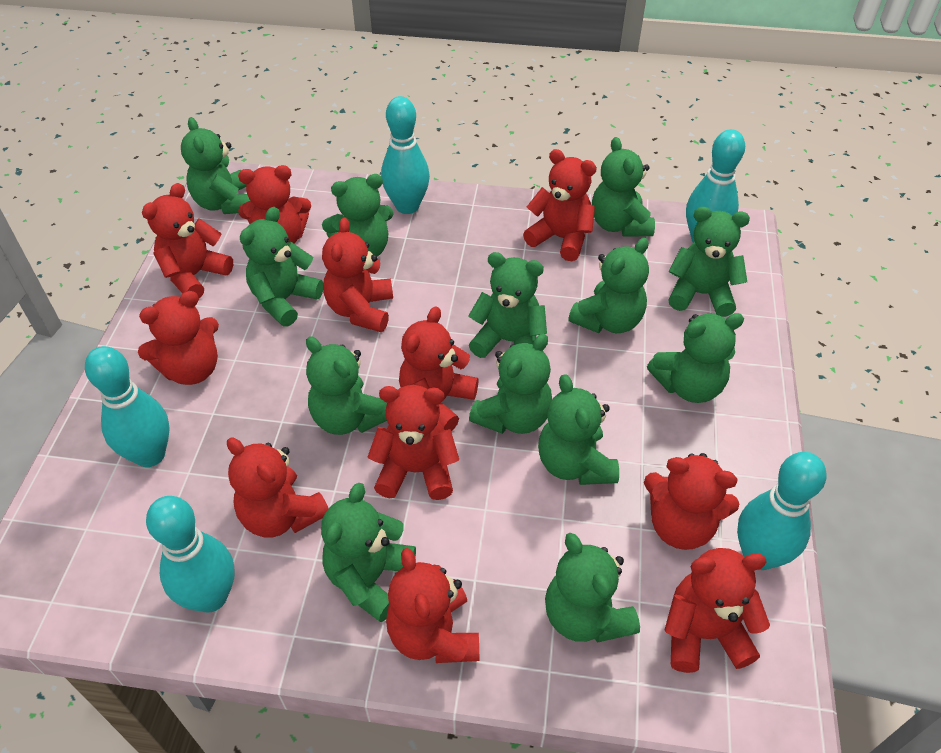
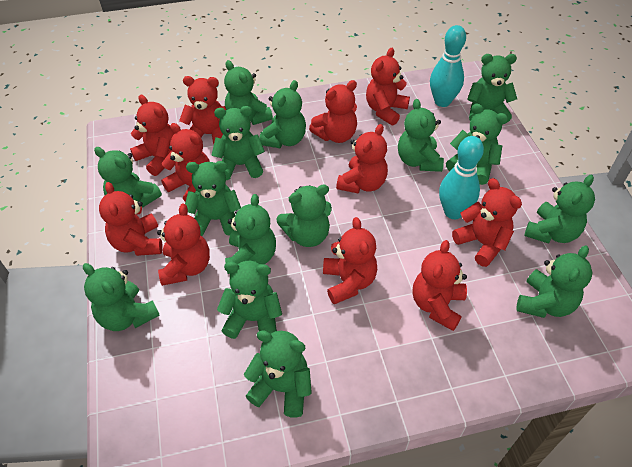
green teddy bear: 13 -> 15
turquoise bowling pin: 5 -> 2

